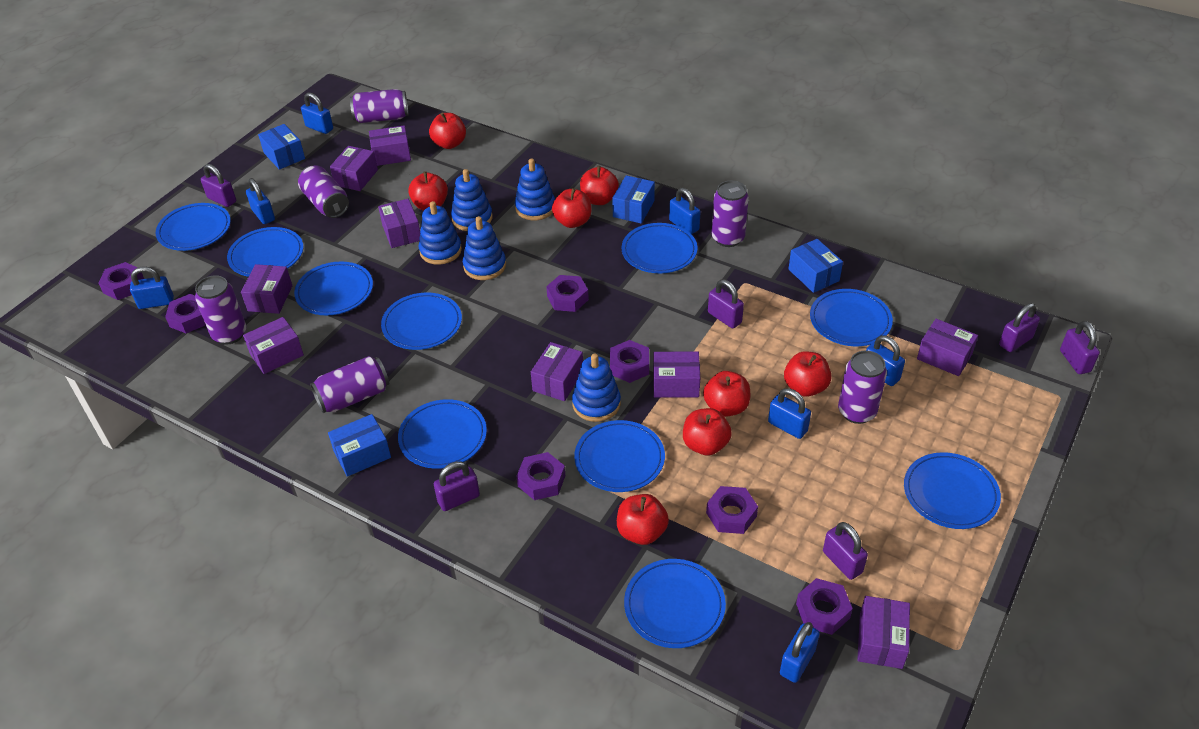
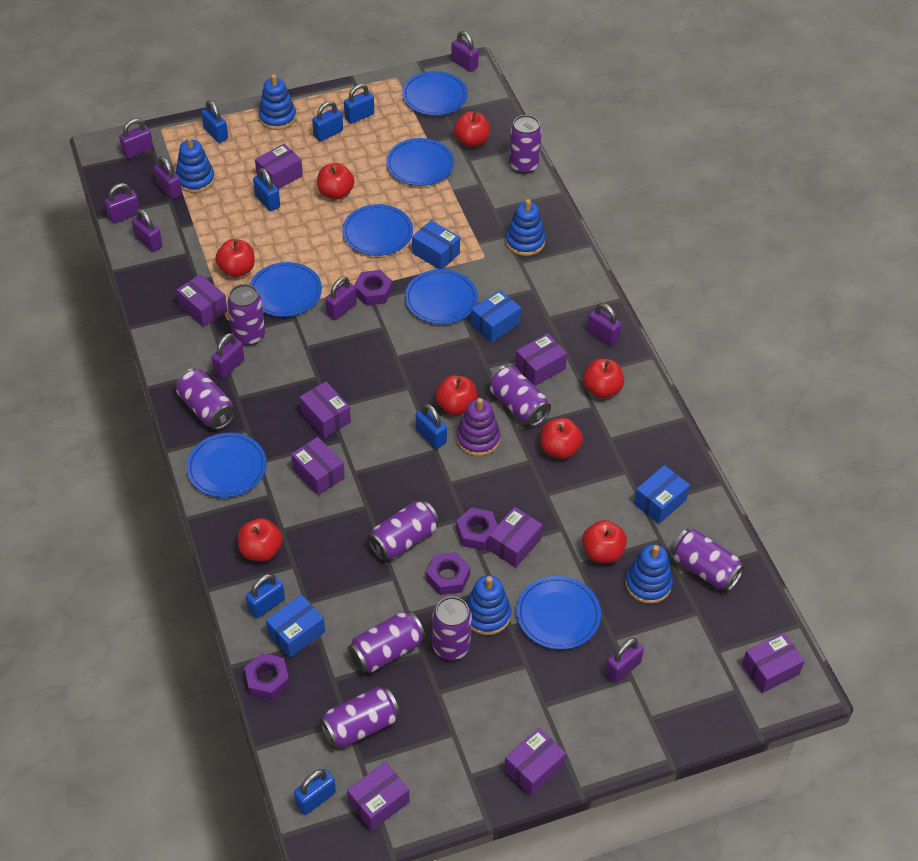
blue plate: 10 -> 7
purple can: 6 -> 9
purple nut: 7 -> 4
purple padlock: 6 -> 9
purple stacking toy: 0 -> 1

